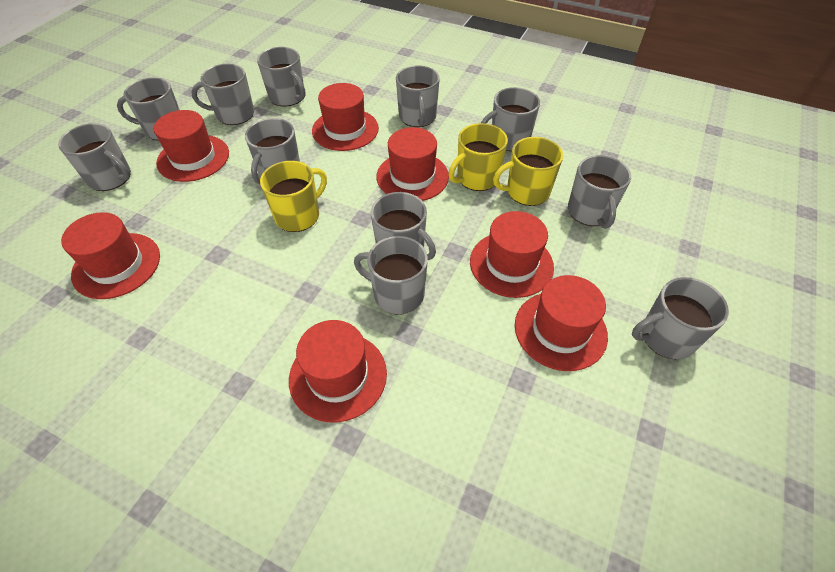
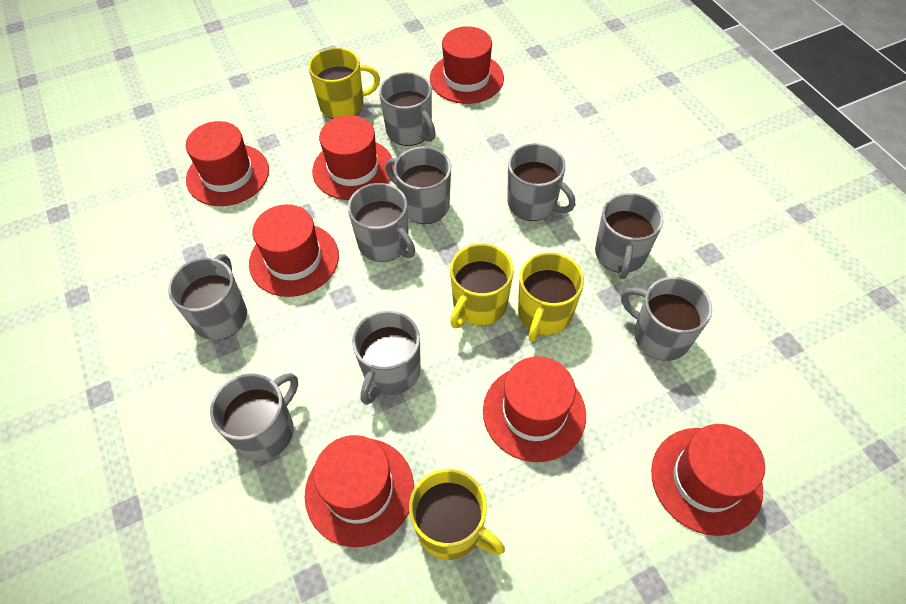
grey mug: 11 -> 9
yellow mug: 3 -> 4

